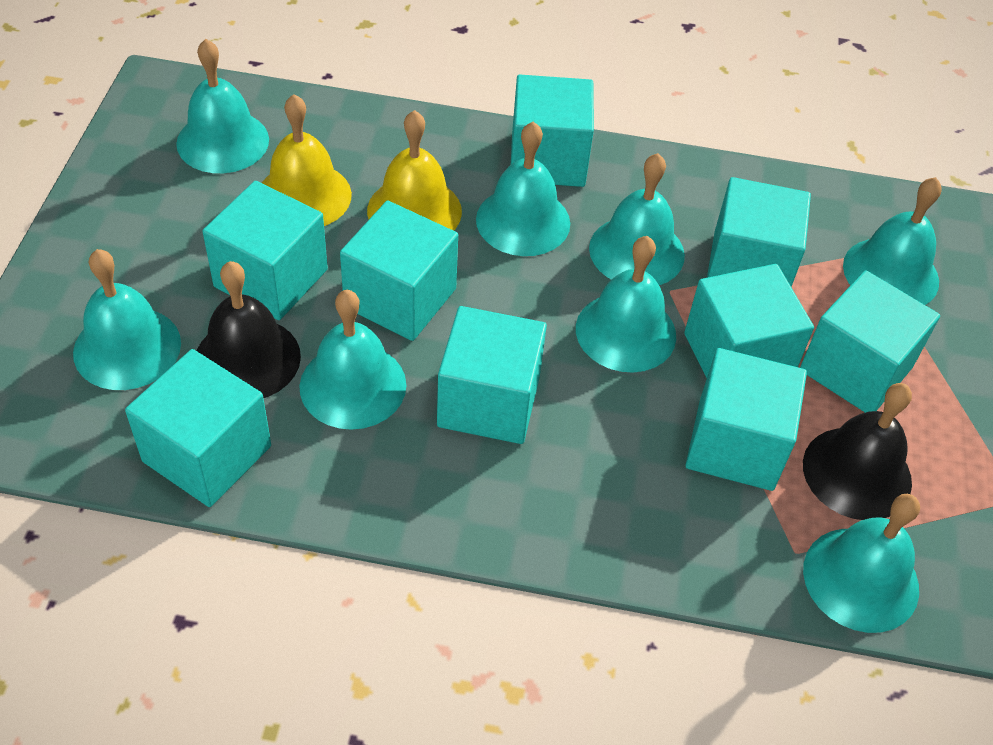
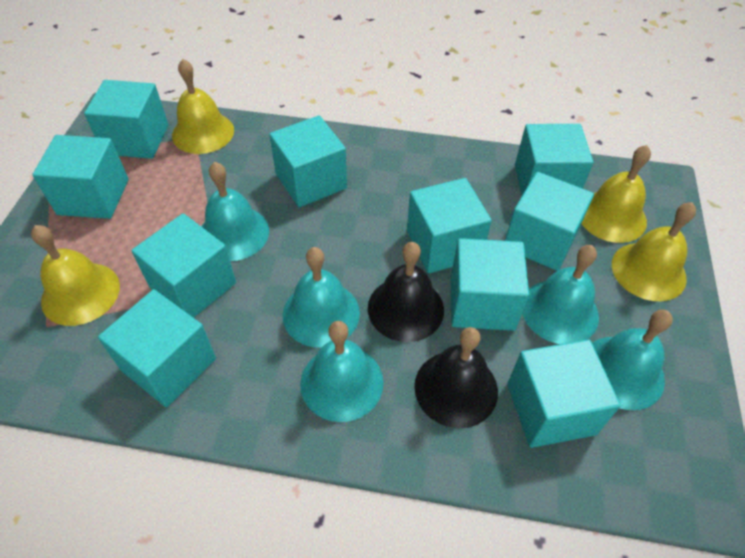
turquoise bell: 8 -> 5
turquoise cube: 9 -> 10
yellow bell: 2 -> 4

